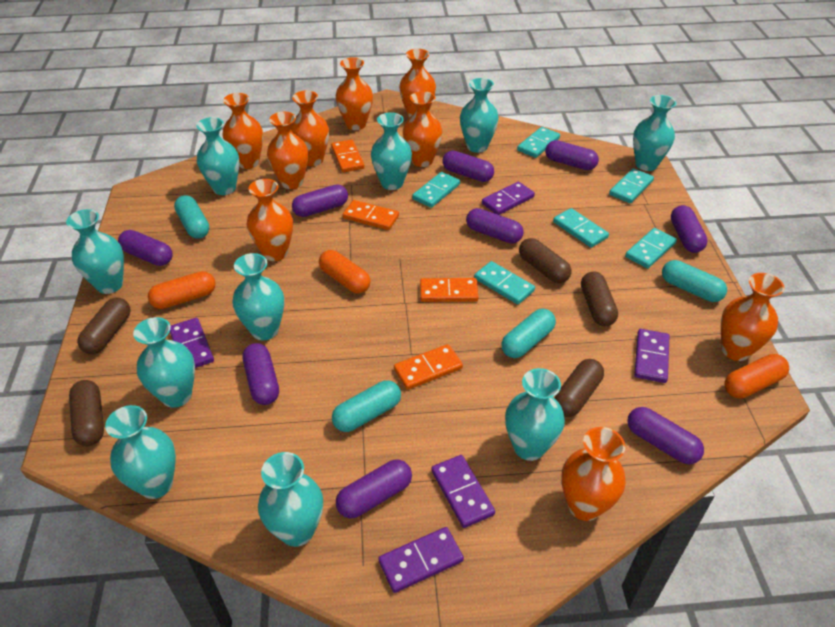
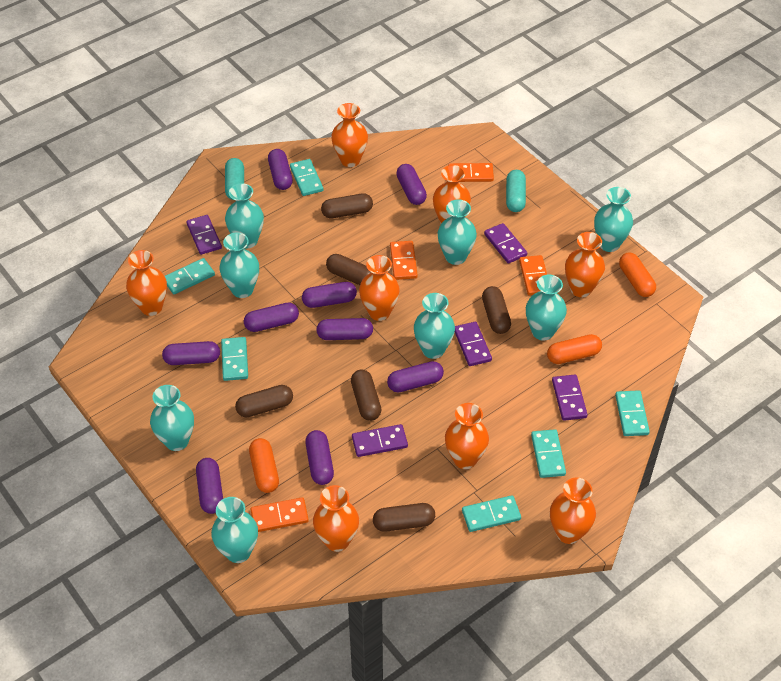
brown capsule: 5 -> 6
orange vase: 9 -> 8
turquoise capsule: 4 -> 2
turquoise vase: 10 -> 8

